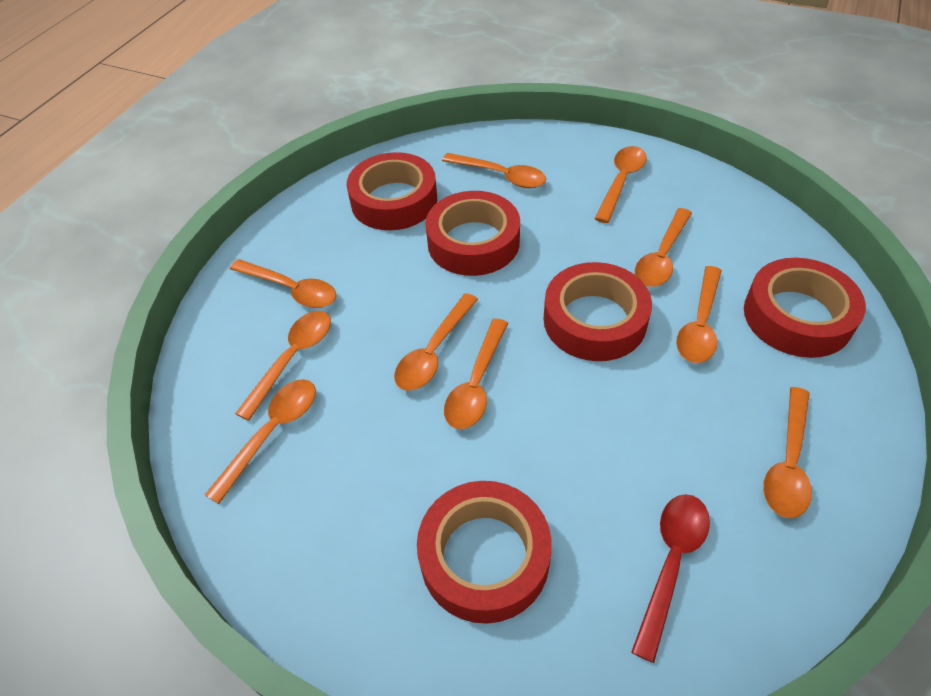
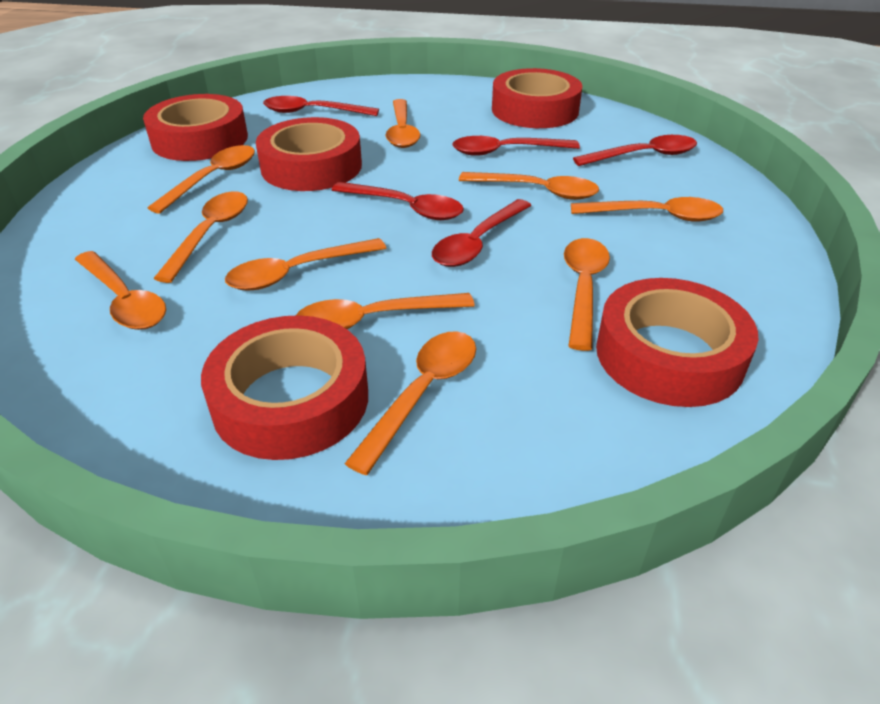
red spoon: 1 -> 5

